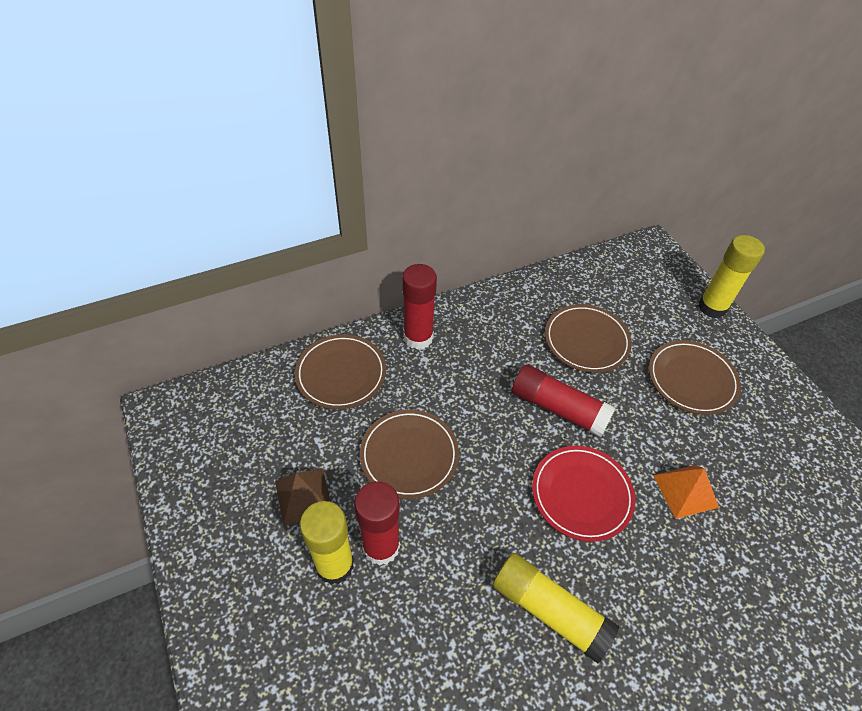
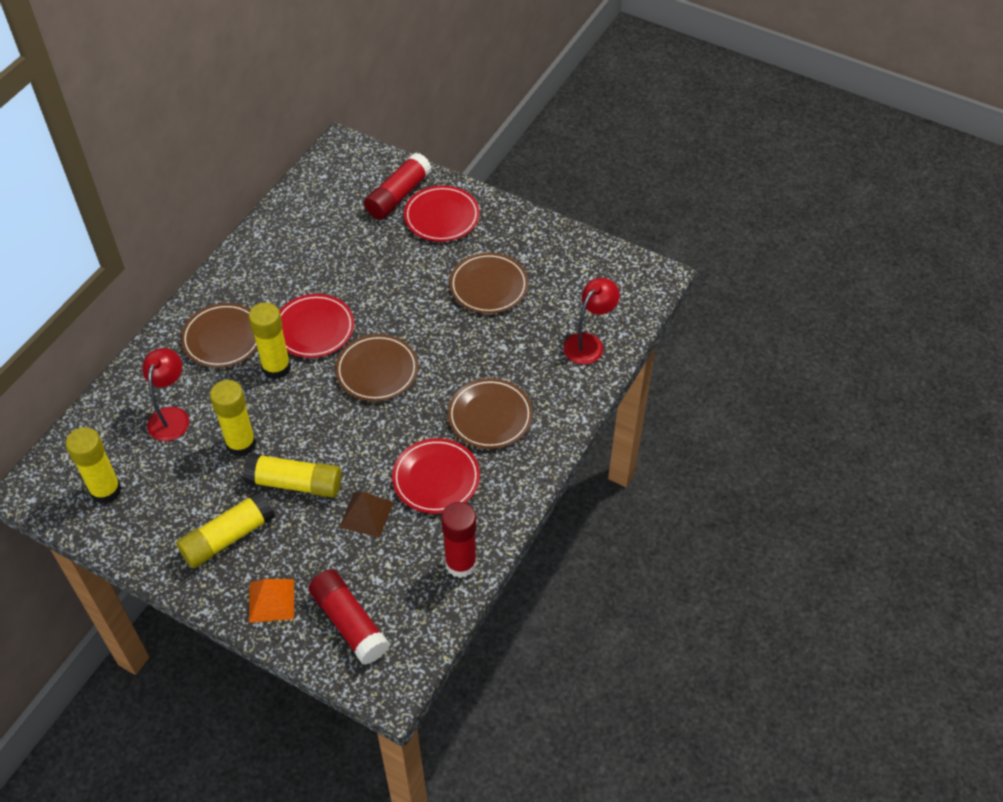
red lamp: 0 -> 2
red plate: 1 -> 3
yellow glue stick: 3 -> 5

